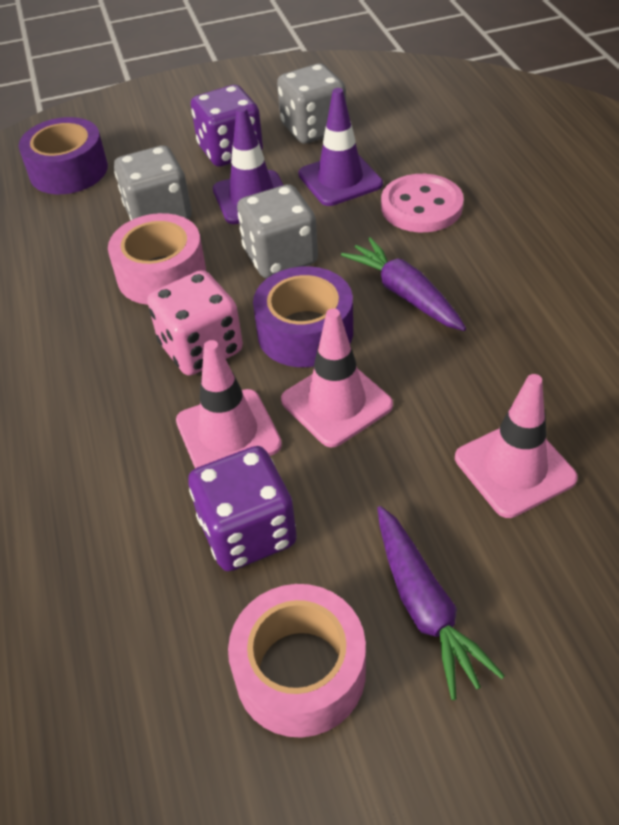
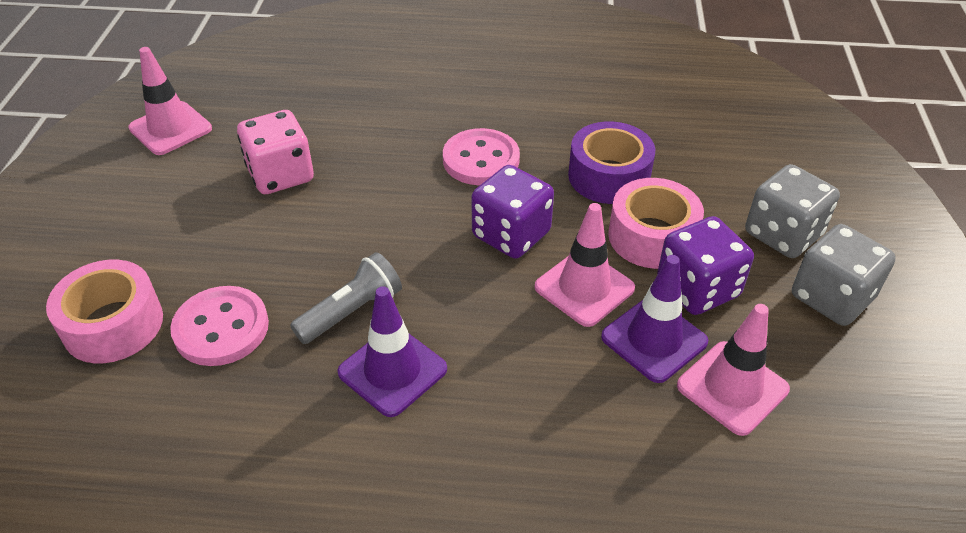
grey dice: 3 -> 2
grey flashlight: 0 -> 1
pink button: 1 -> 2
purple carrot: 2 -> 0
purple tape: 2 -> 1

